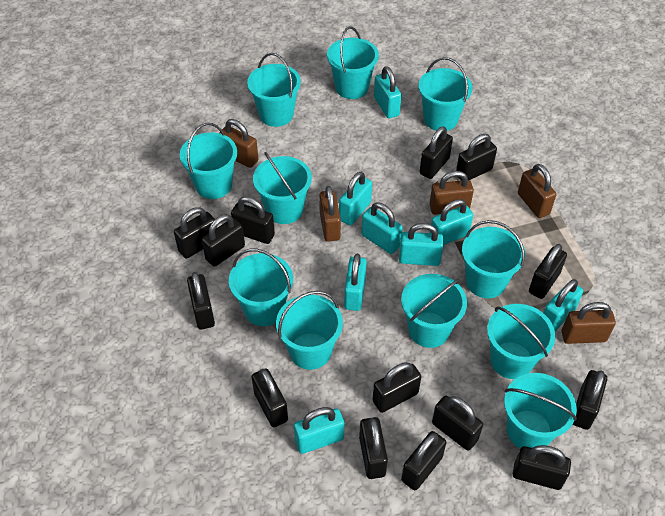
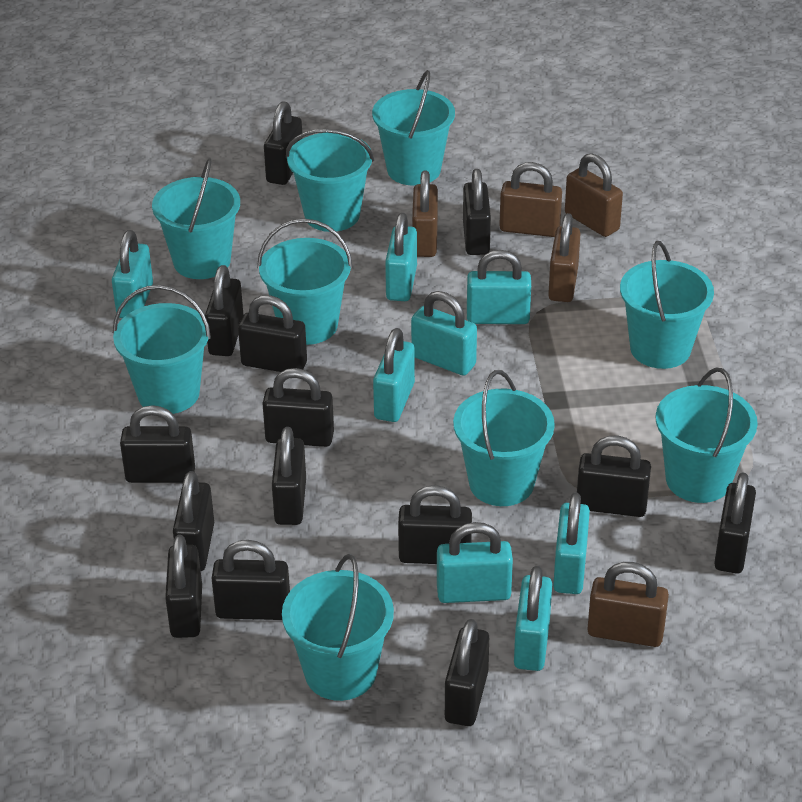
turquoise bucket: 11 -> 9

